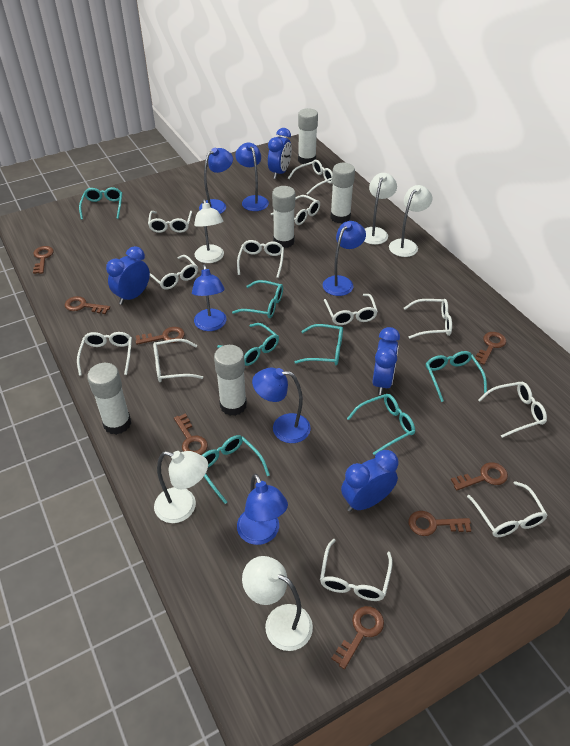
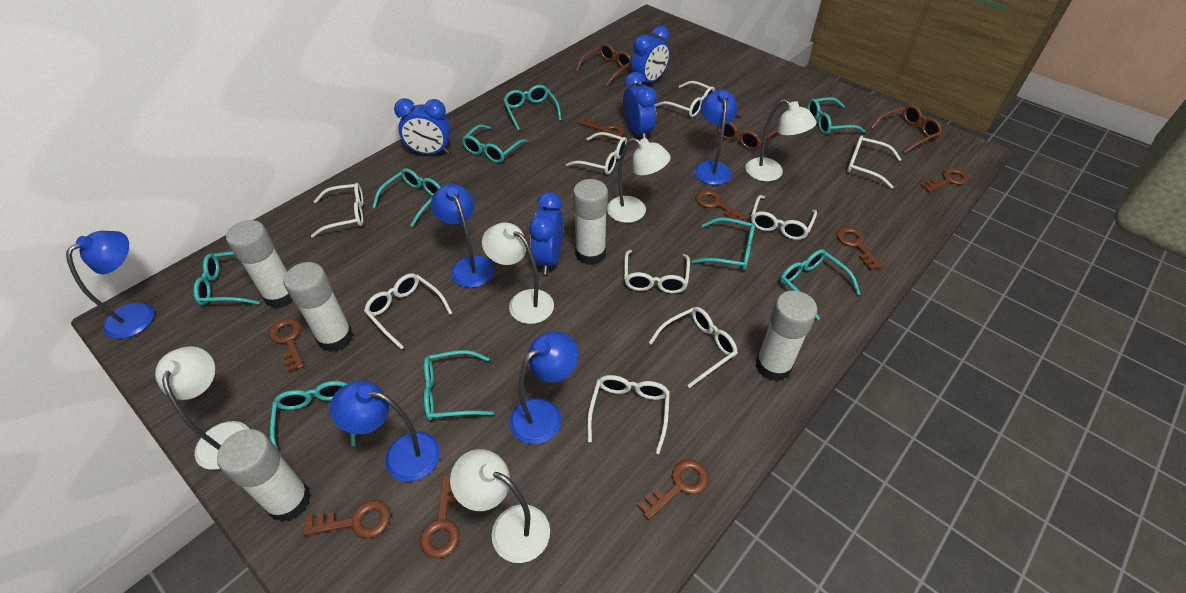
blue lamp: 6 -> 5
brown glasses: 0 -> 3
turquoise glasses: 7 -> 9
white glasses: 12 -> 9

